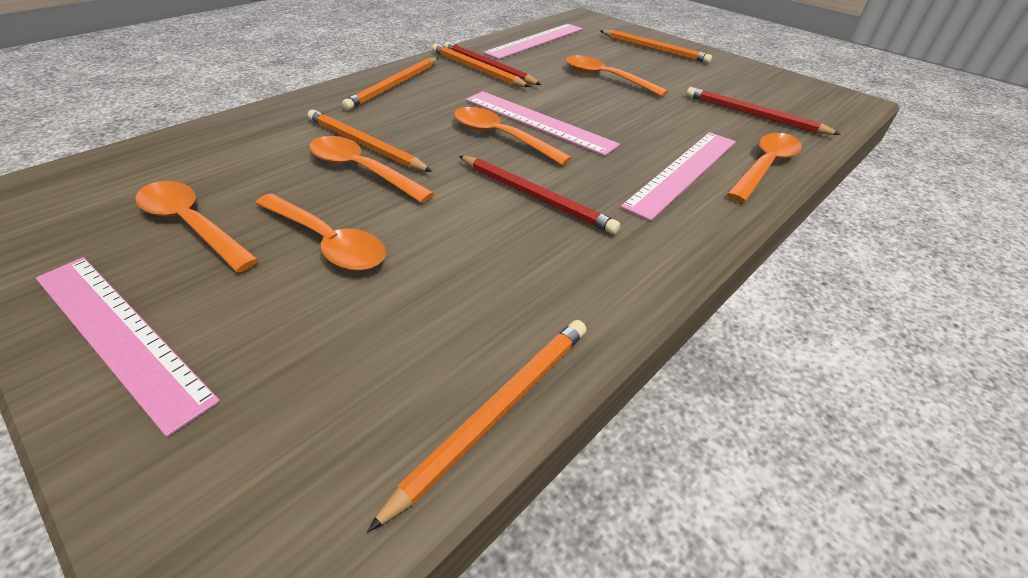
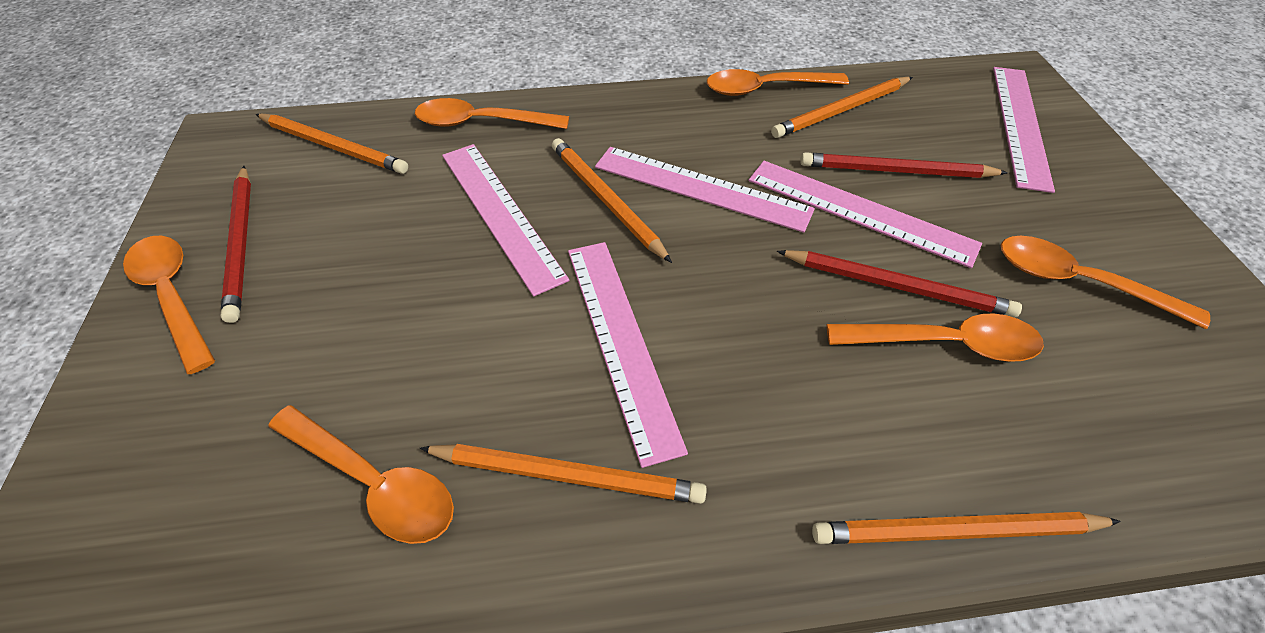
pink ruler: 4 -> 5

